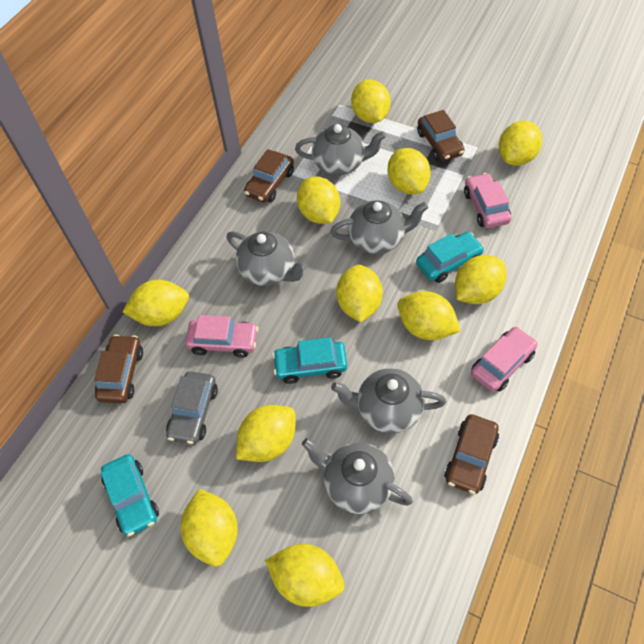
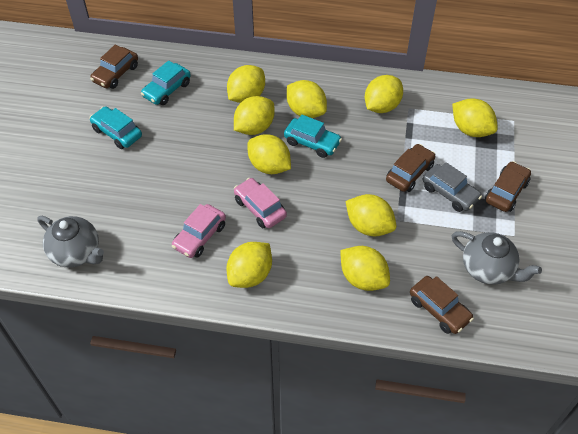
grey teapot: 5 -> 2
pink car: 3 -> 2
yellow lemon: 11 -> 9

